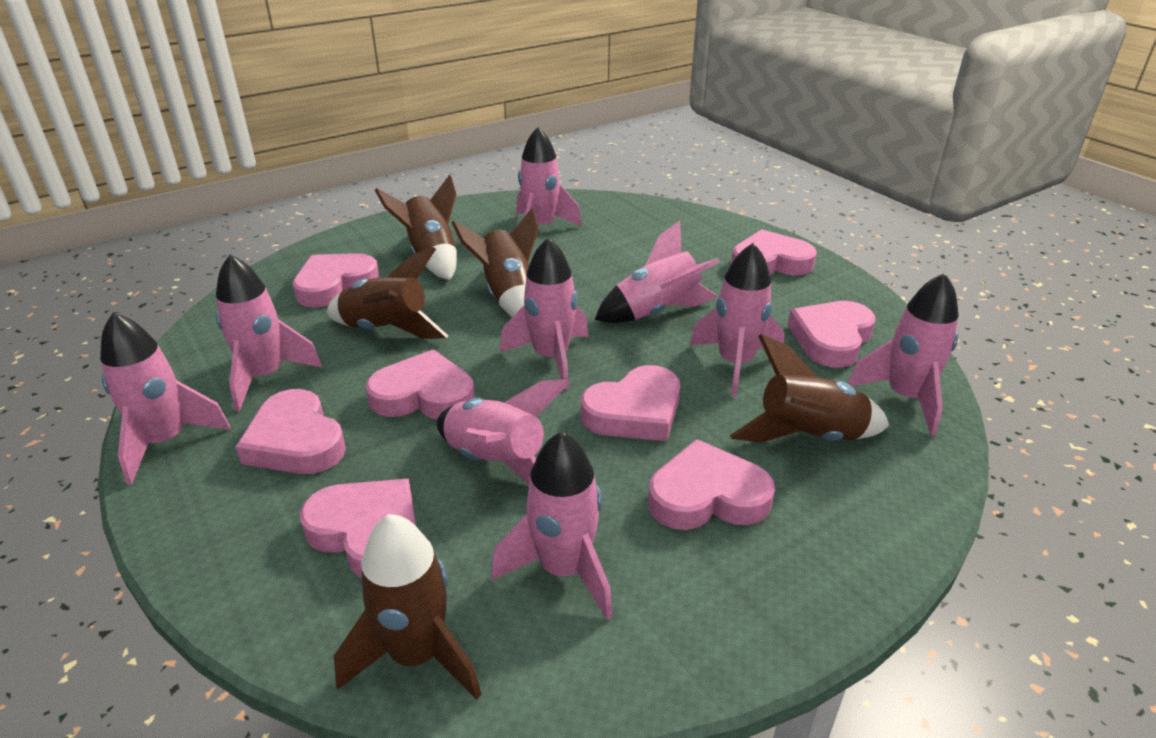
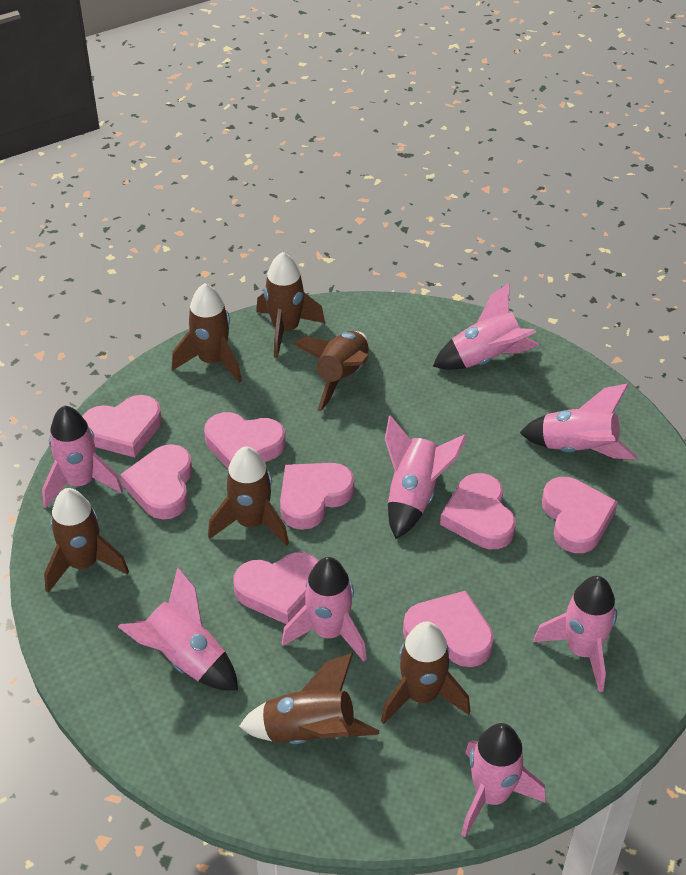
brown rocket: 5 -> 7
pink rocket: 9 -> 8

